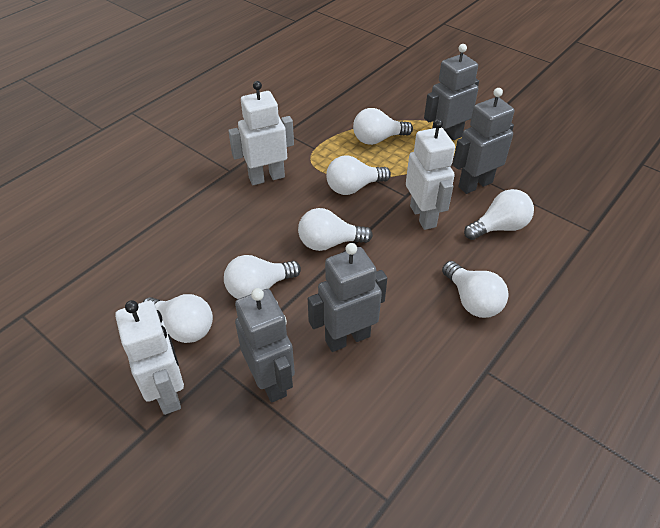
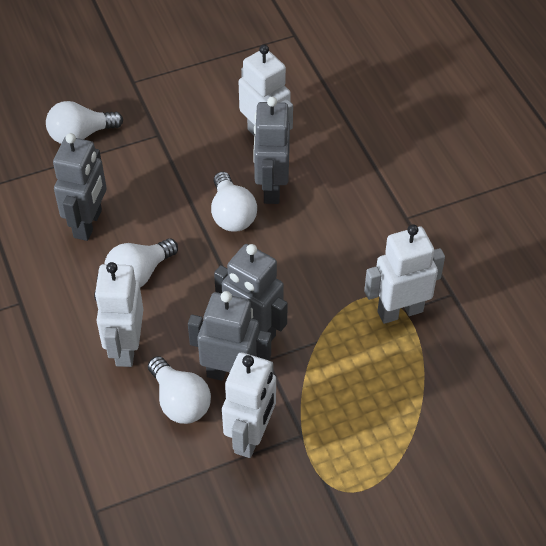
white light bulb: 7 -> 4
white robot: 3 -> 4

